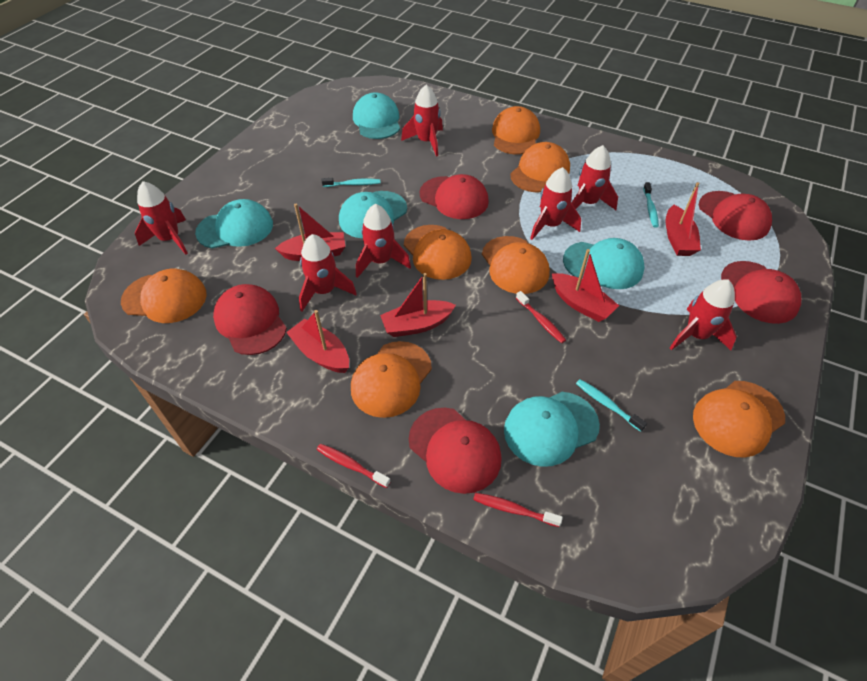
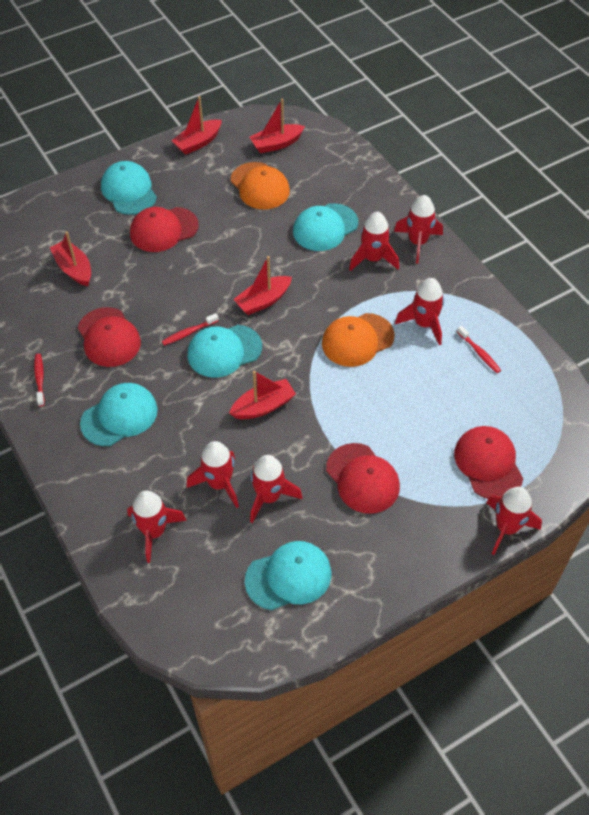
orange cap: 7 -> 2
red cap: 5 -> 4
turquoise toothbrush: 3 -> 0

